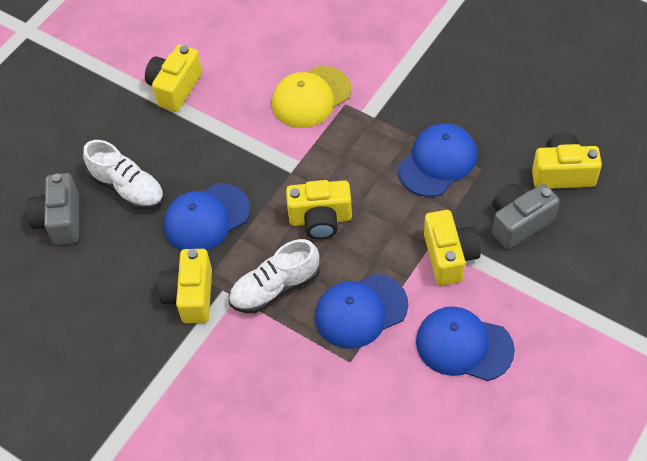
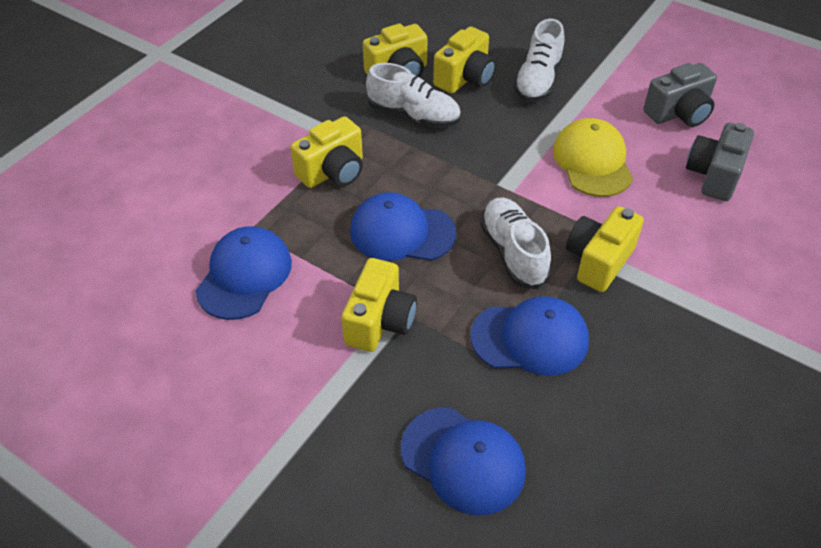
white shoe: 2 -> 3

